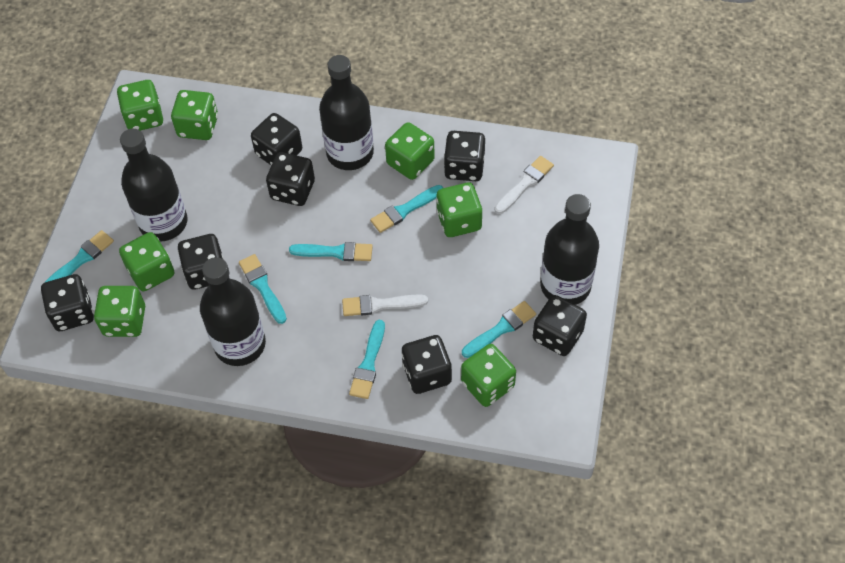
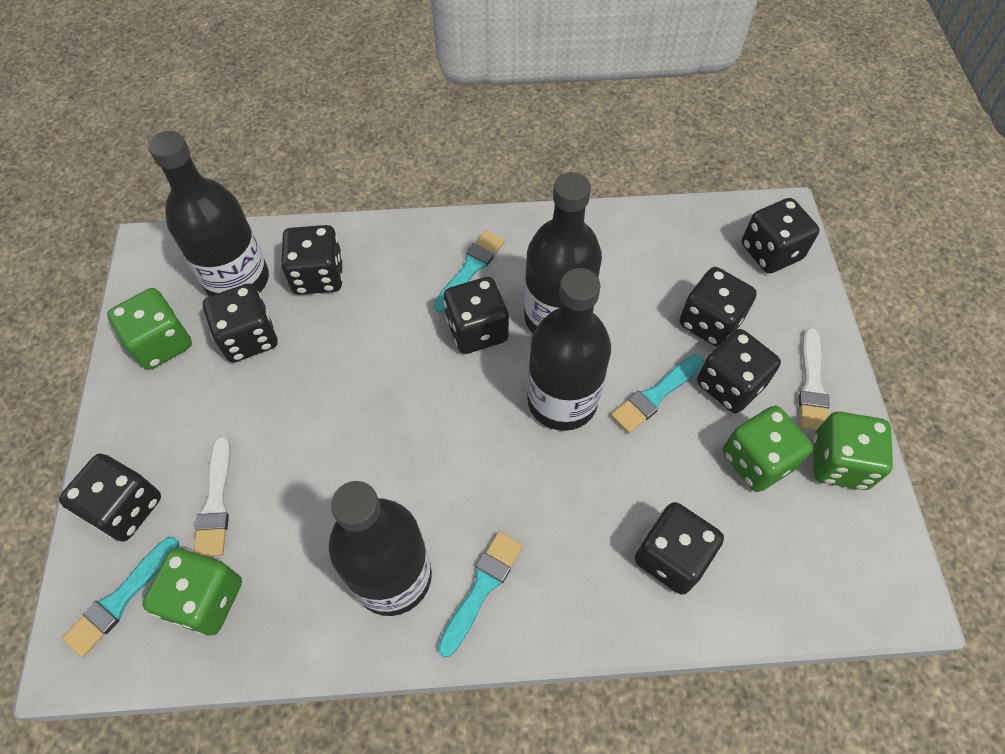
black dice: 7 -> 8
green dice: 7 -> 4
turquoise brush: 6 -> 4

